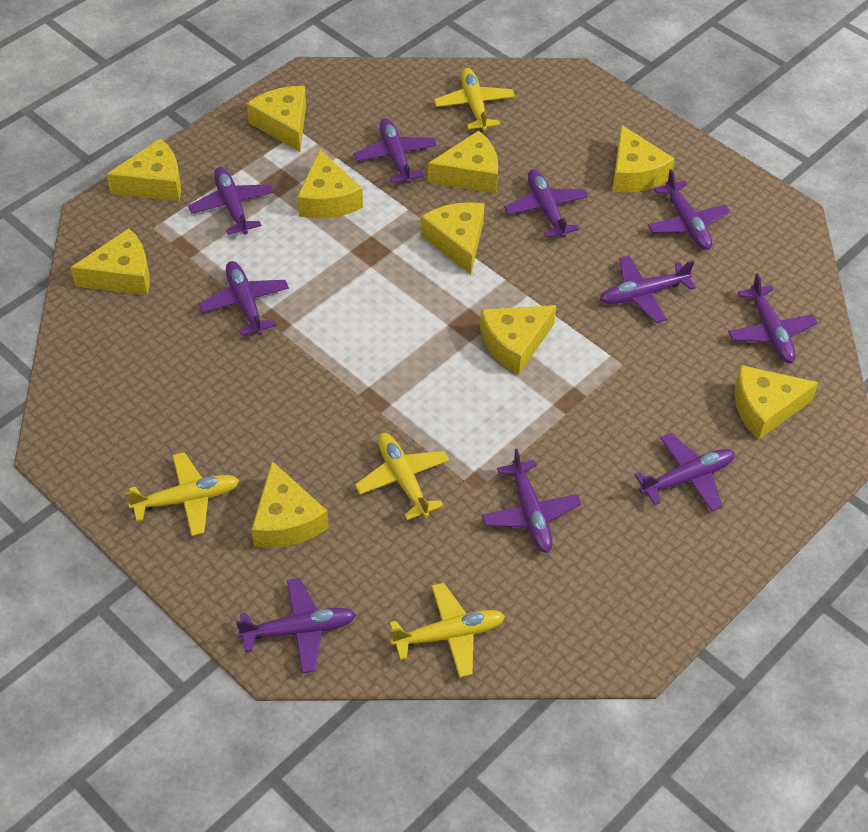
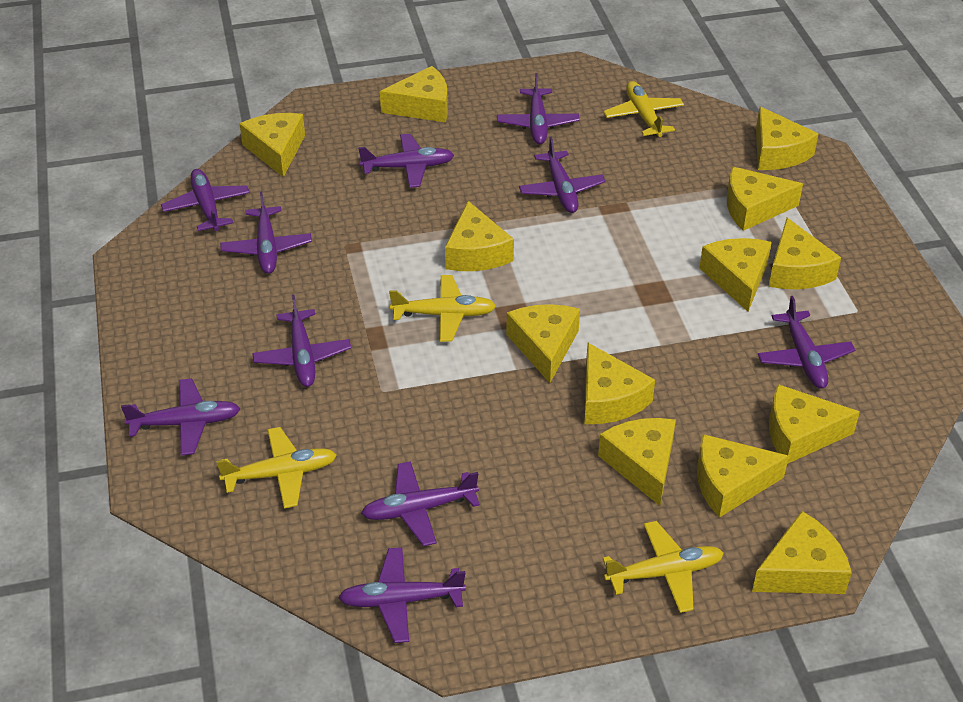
yellow cheese: 10 -> 13

